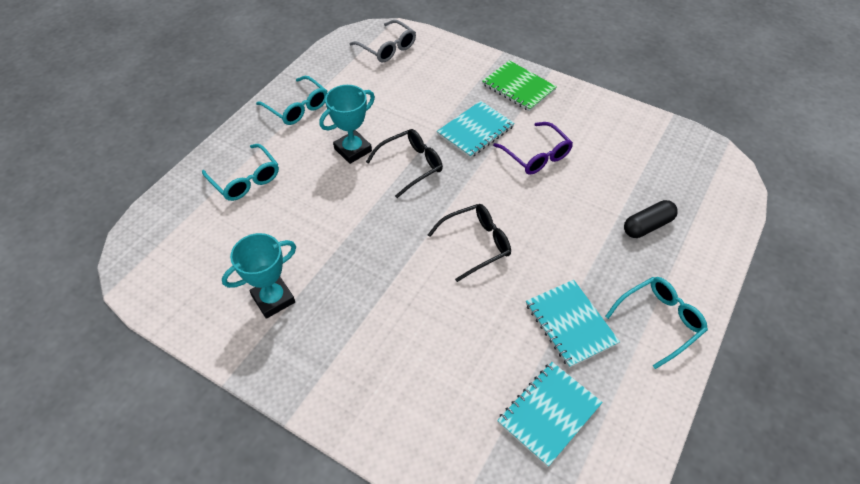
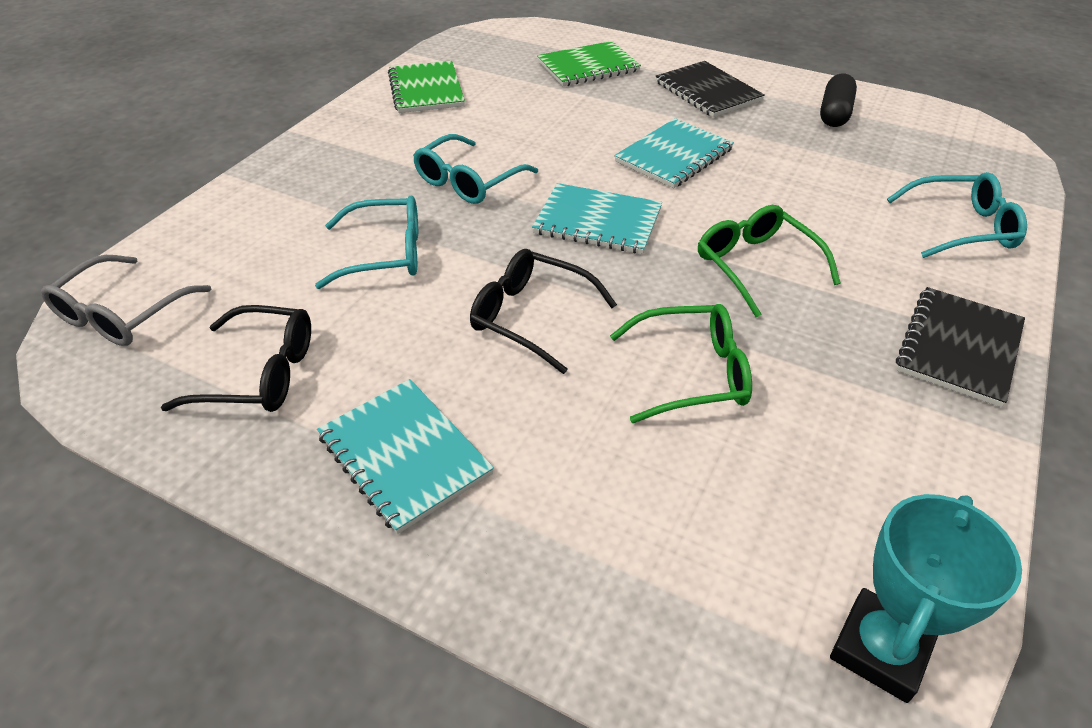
black notebook: 0 -> 2
green glasses: 0 -> 2
green notebook: 1 -> 2
purple glasses: 1 -> 0
turquoise trophy: 2 -> 1

